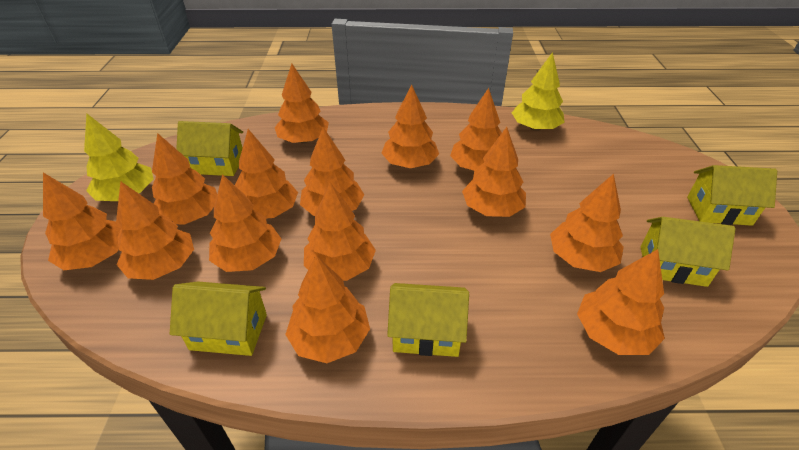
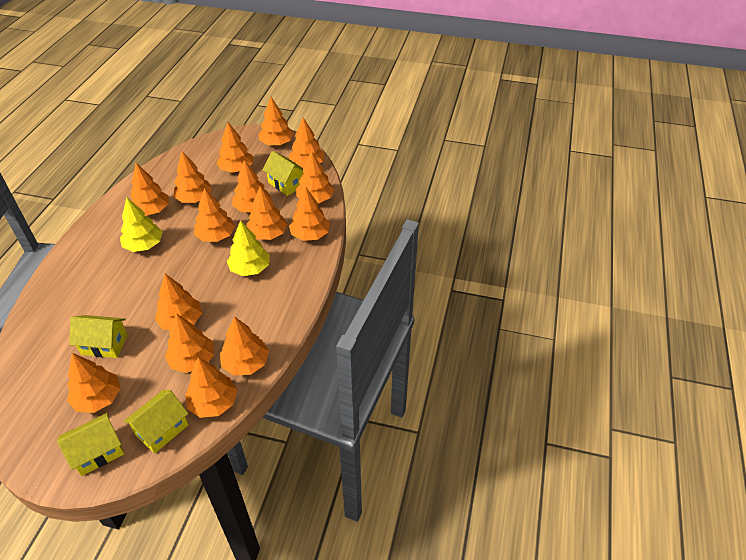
orange tree: 14 -> 15
yellow house: 5 -> 4

